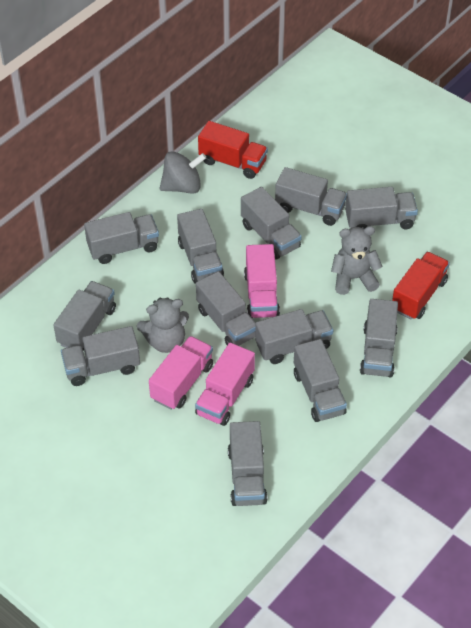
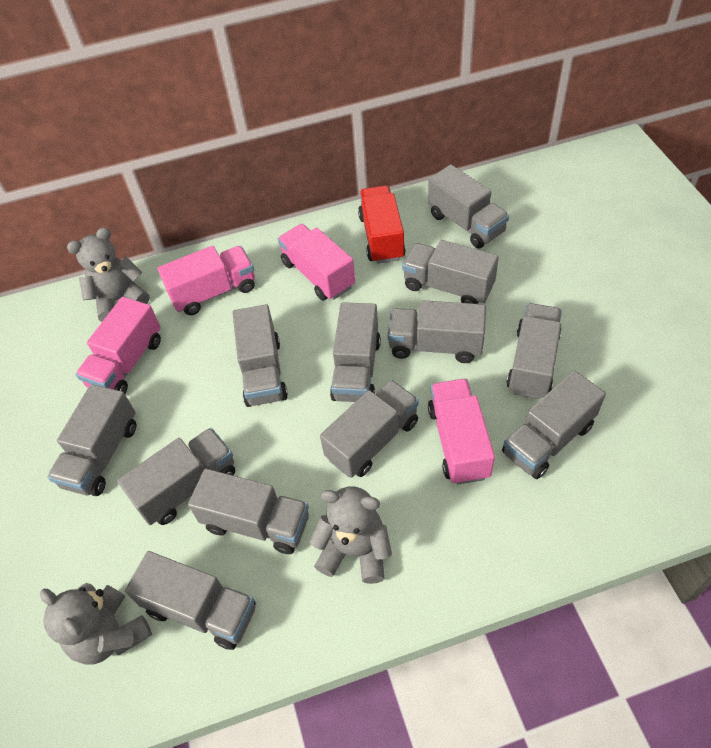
grey spinning top: 1 -> 0
grey teddy bear: 2 -> 3
pink truck: 3 -> 4
red truck: 2 -> 1

